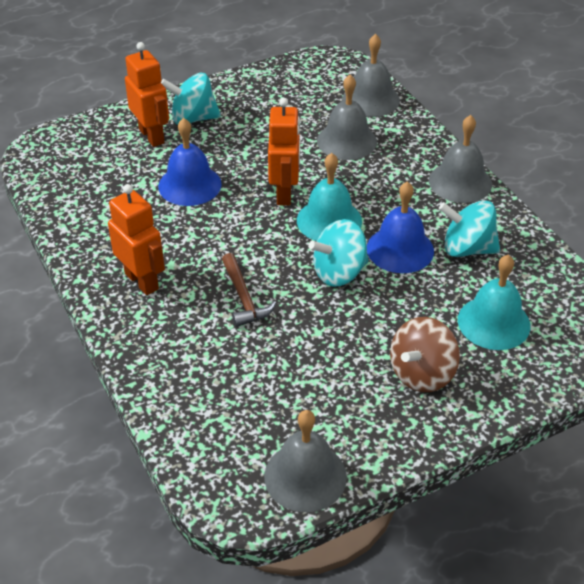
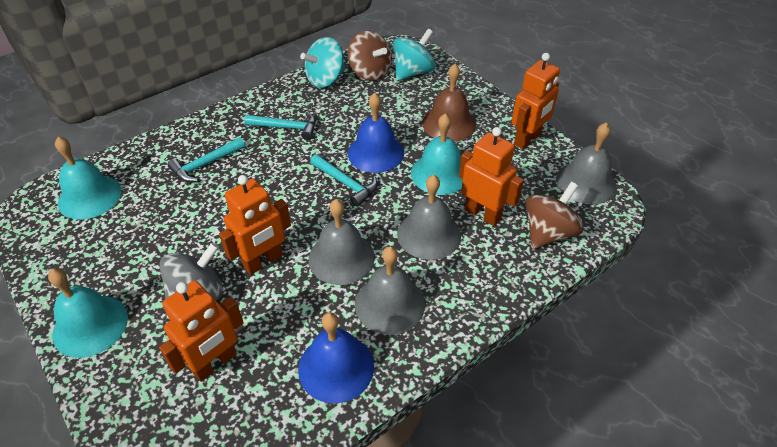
brown bell: 0 -> 1
brown hammer: 1 -> 0
brown spinning top: 1 -> 2
grey spinning top: 0 -> 1
orange robot: 3 -> 4
turquoise bell: 2 -> 3
turquoise hammer: 0 -> 3
turquoise spinning top: 3 -> 2

